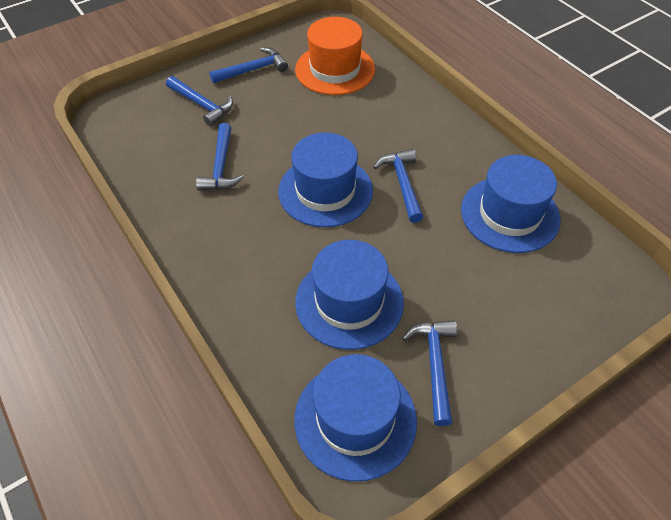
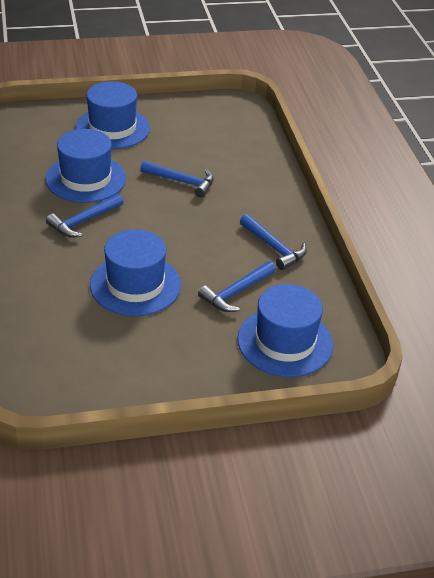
blue hammer: 5 -> 4
orange hat: 1 -> 0

